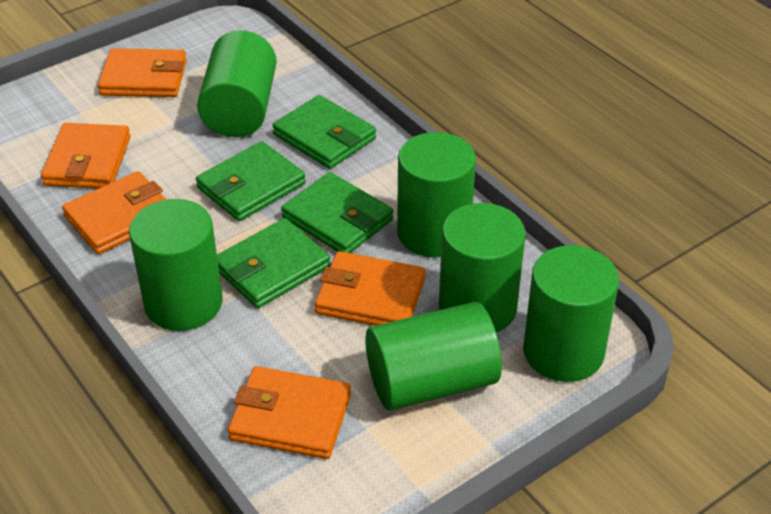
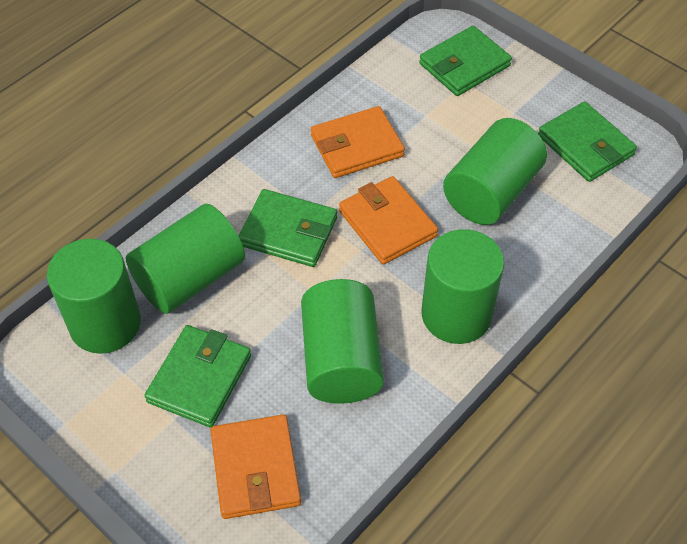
green cylinder: 6 -> 5
orange wallet: 5 -> 3

